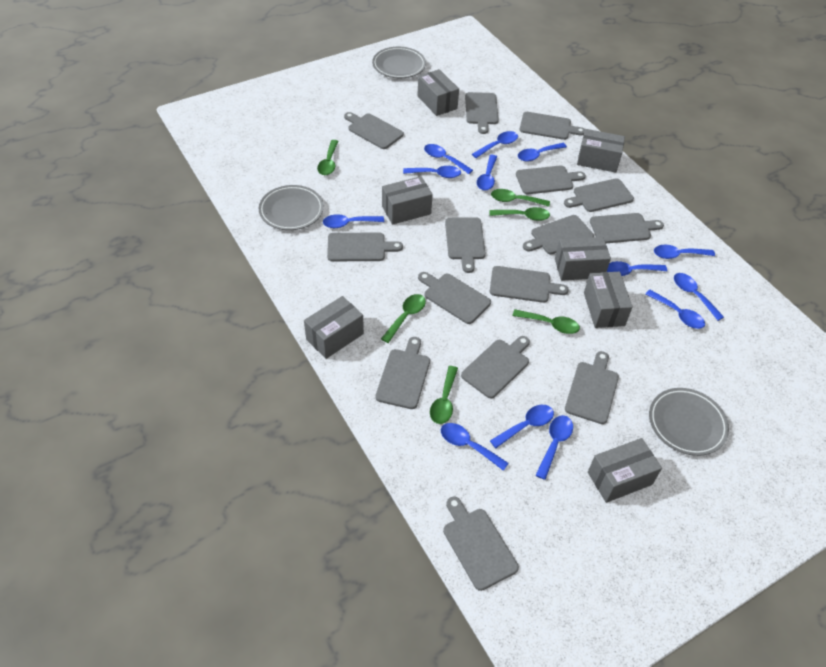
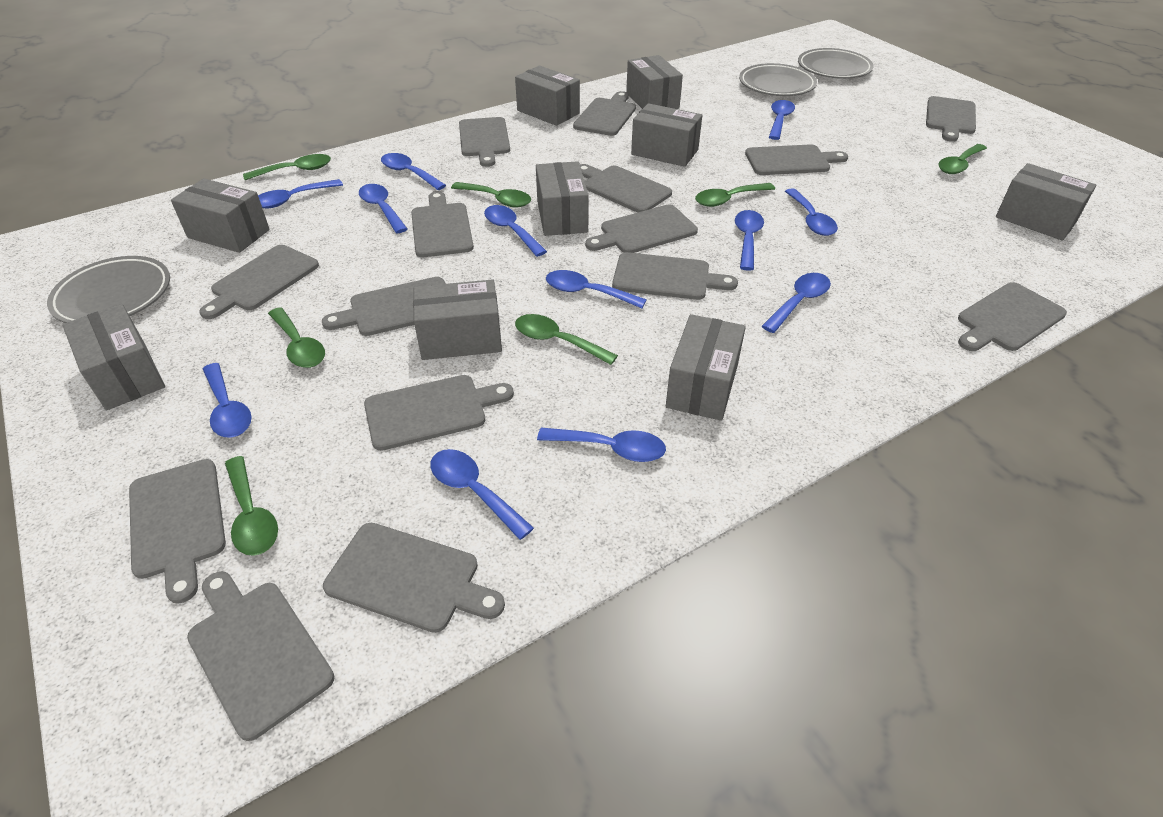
blue spoon: 13 -> 12
green spoon: 6 -> 7
grey box: 7 -> 9

